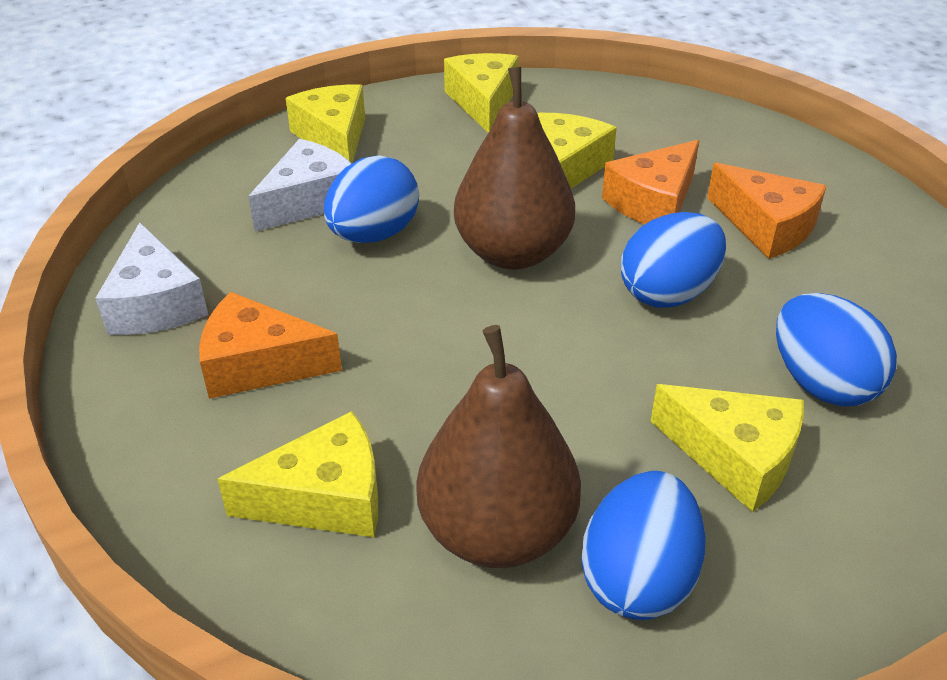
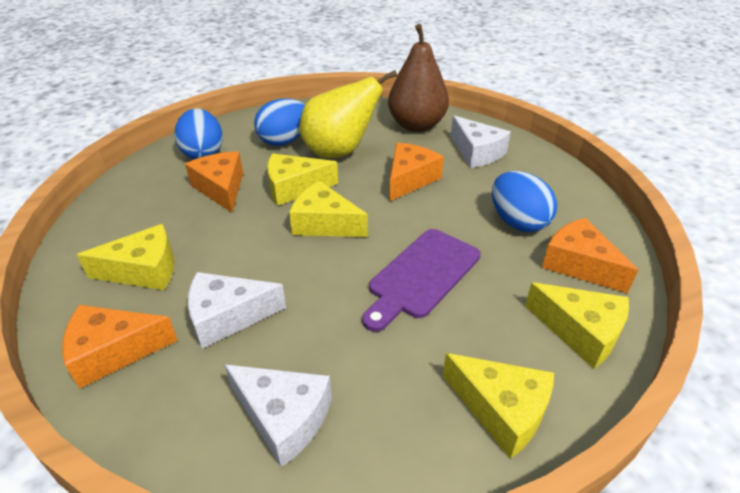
blue egg: 4 -> 3
brown pear: 2 -> 1
orange cheese: 3 -> 4
purple cutting board: 0 -> 1
white cheese: 2 -> 3
yellow pear: 0 -> 1

